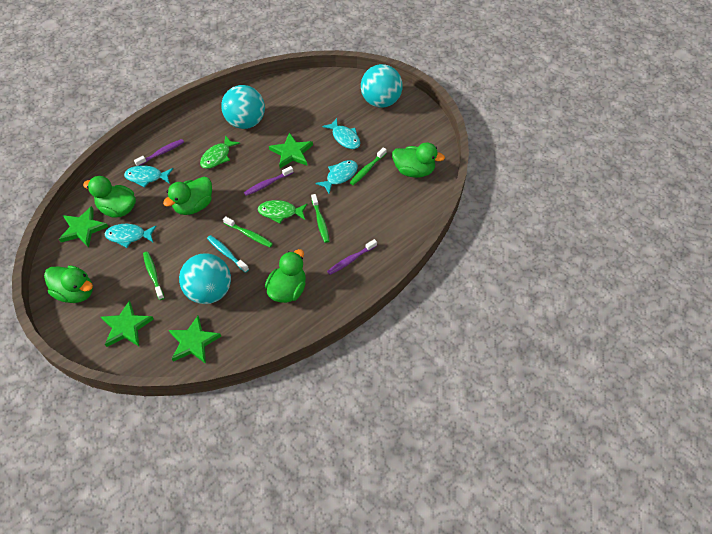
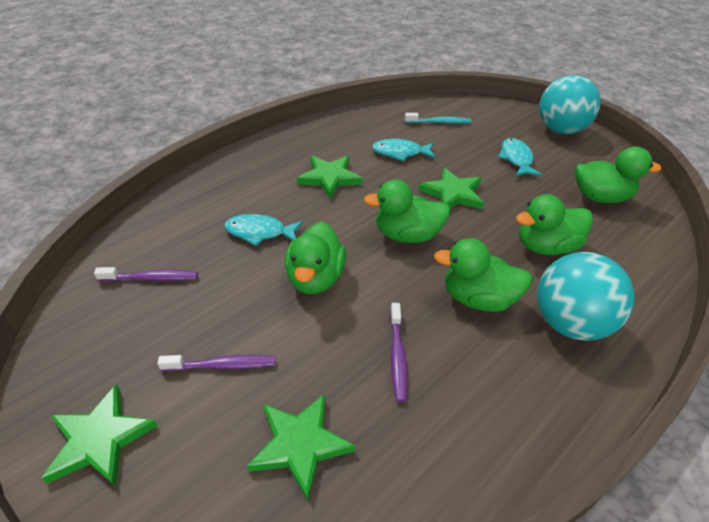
green fish: 2 -> 0
green toothbrush: 4 -> 0
turquoise ball: 3 -> 2
turquoise fish: 4 -> 3

